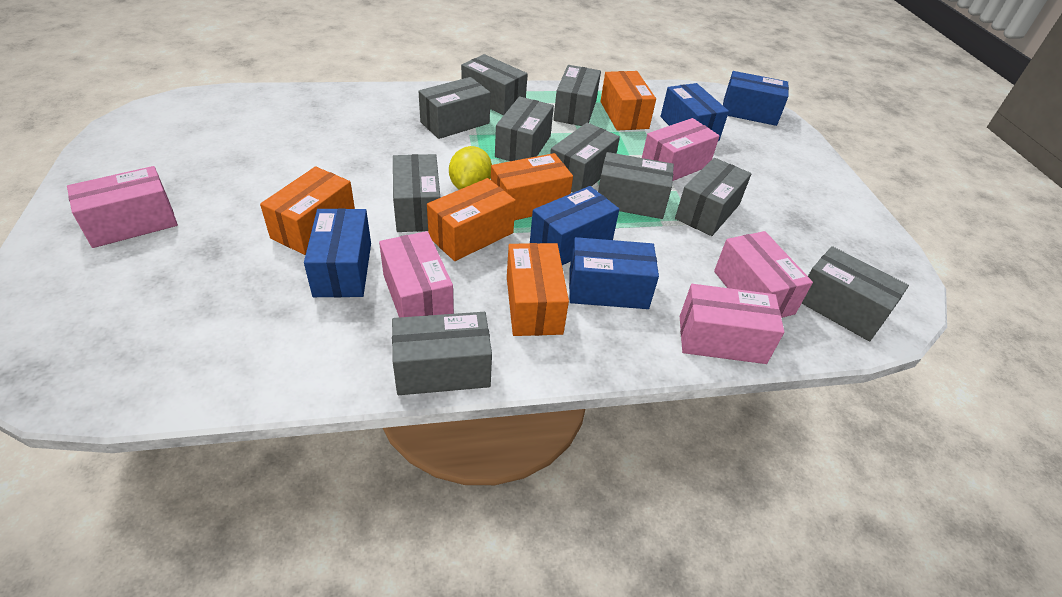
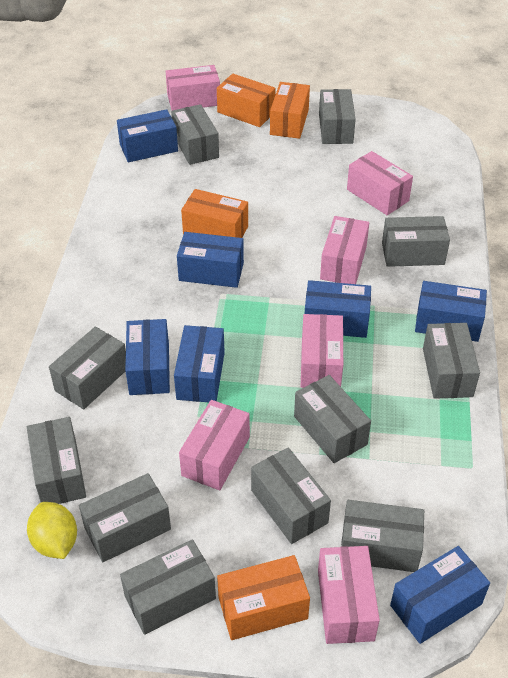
blue box: 5 -> 7
grey box: 10 -> 11
orange box: 5 -> 4
pink box: 5 -> 6

